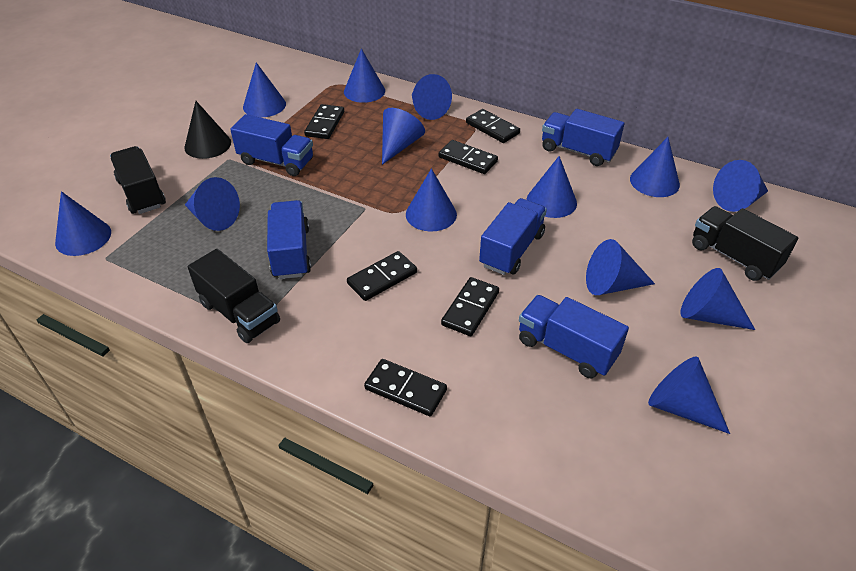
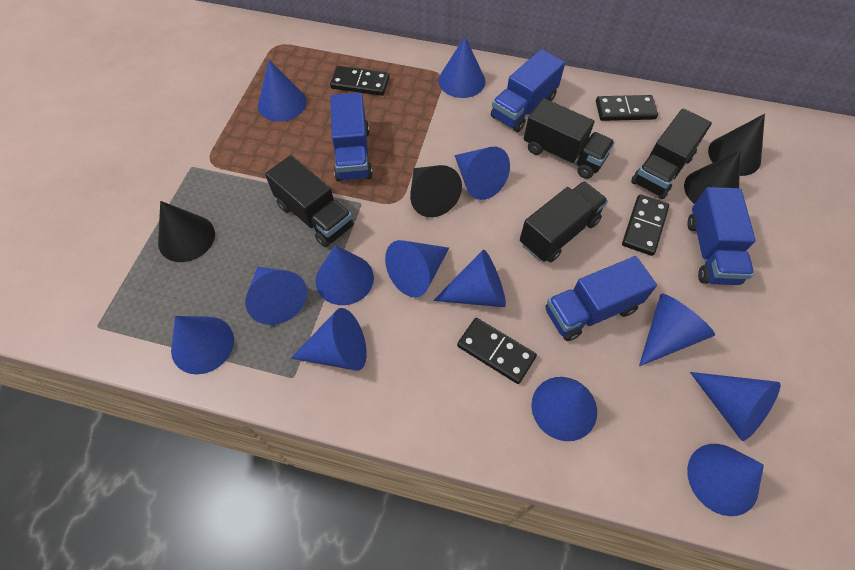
black cone: 1 -> 4
black domino: 6 -> 4
black truck: 3 -> 4
blue truck: 5 -> 4

